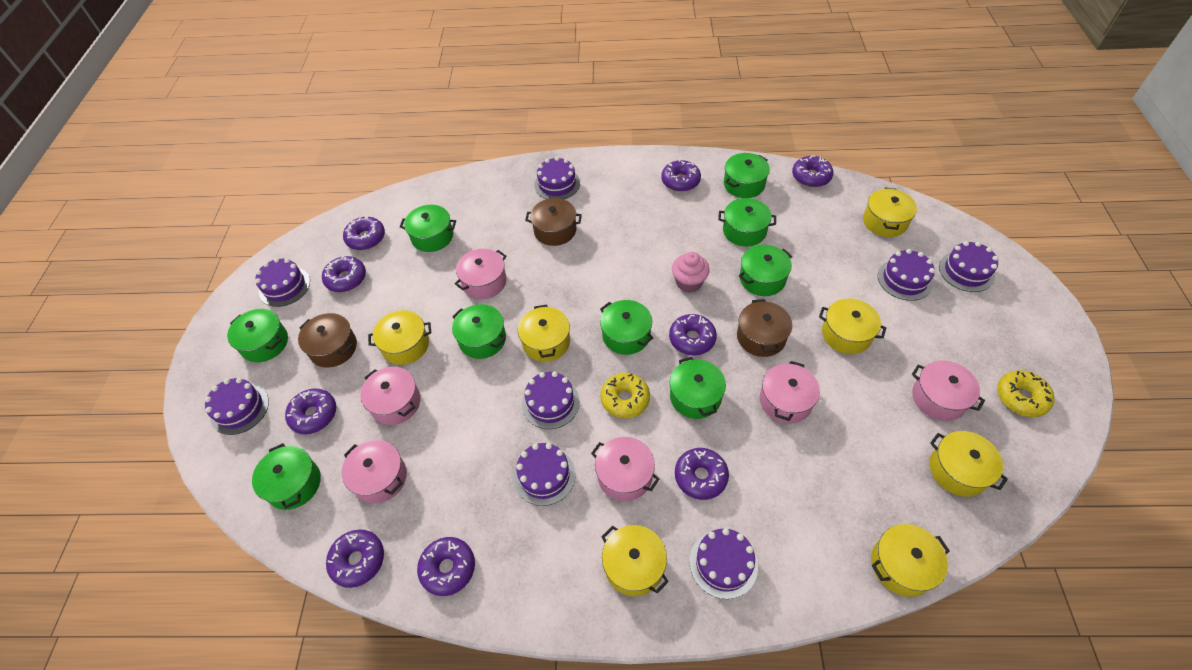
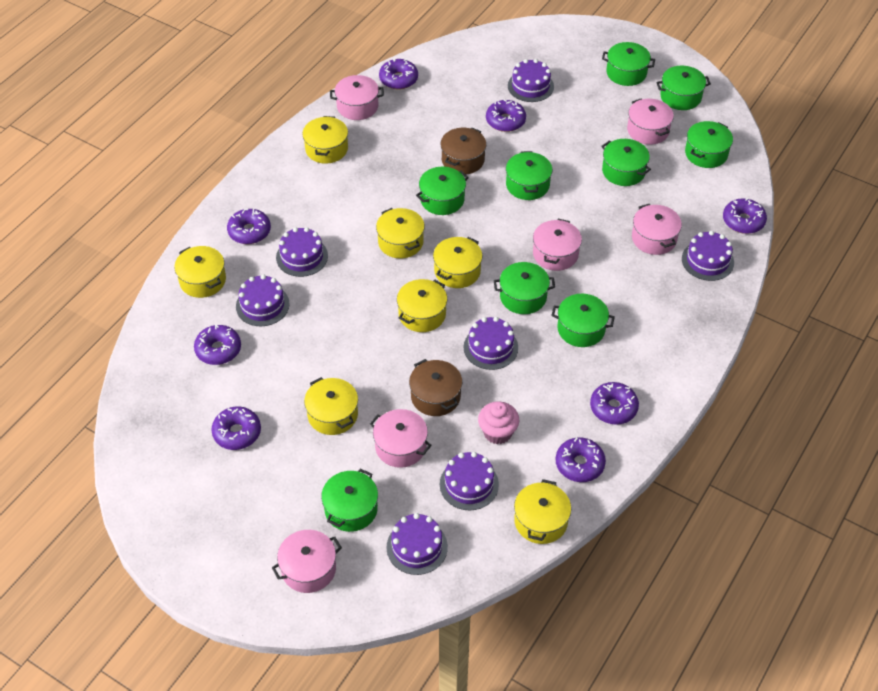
brown pot: 3 -> 2
purple cake: 8 -> 7
purple donut: 9 -> 8
yellow donut: 2 -> 0

